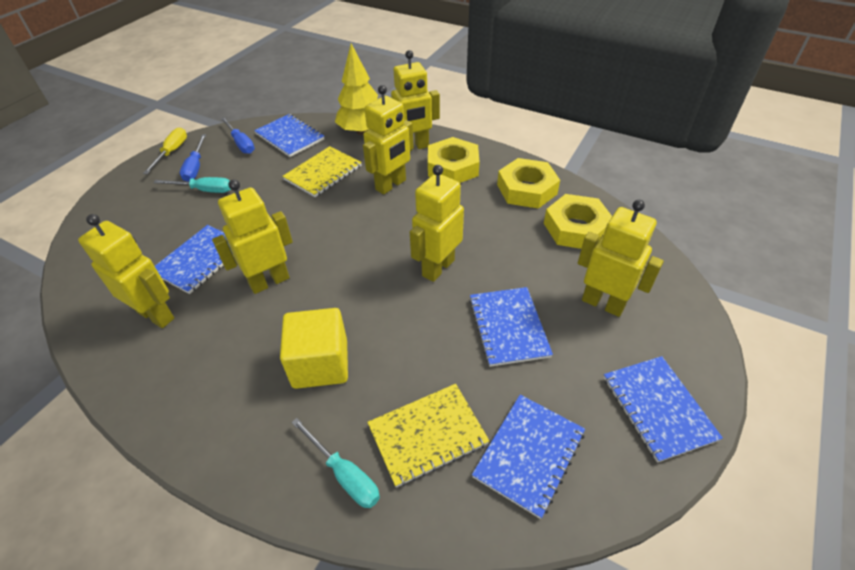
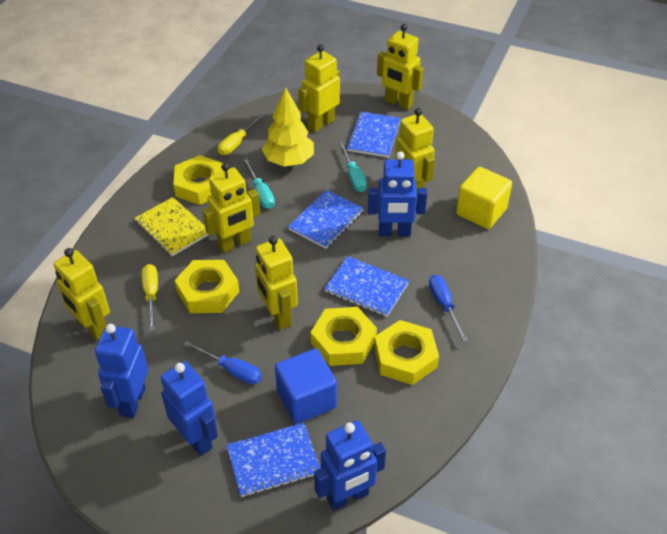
blue cube: 0 -> 1
blue notebook: 5 -> 4
blue robot: 0 -> 4
yellow notebook: 2 -> 1
yellow nut: 3 -> 4
yellow screwdriver: 1 -> 2

